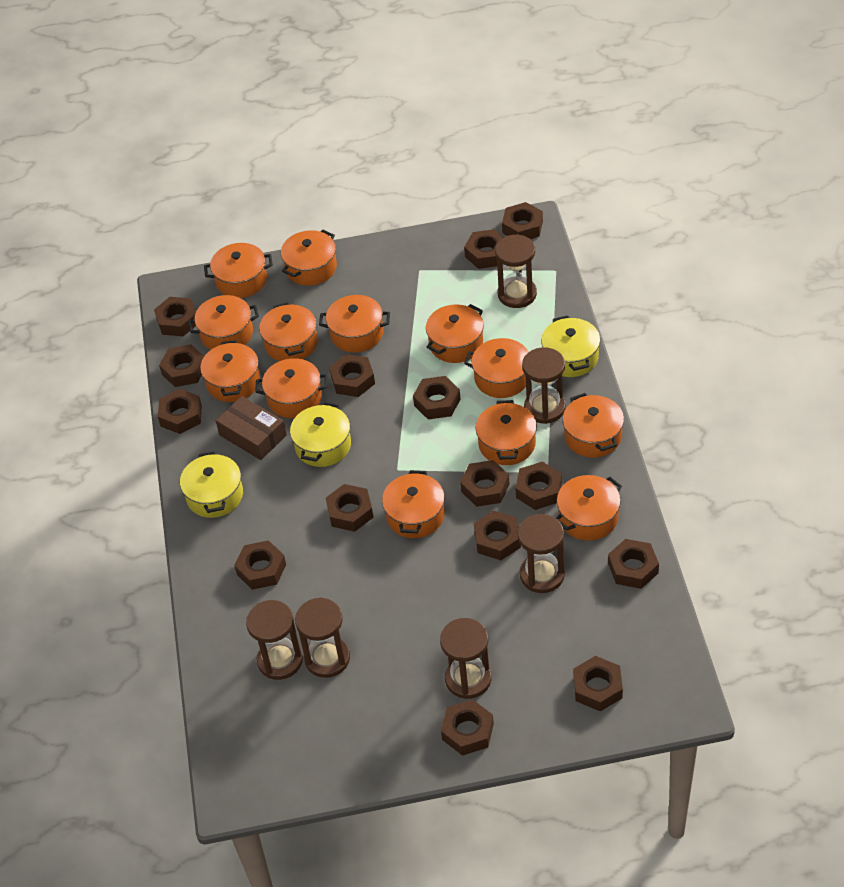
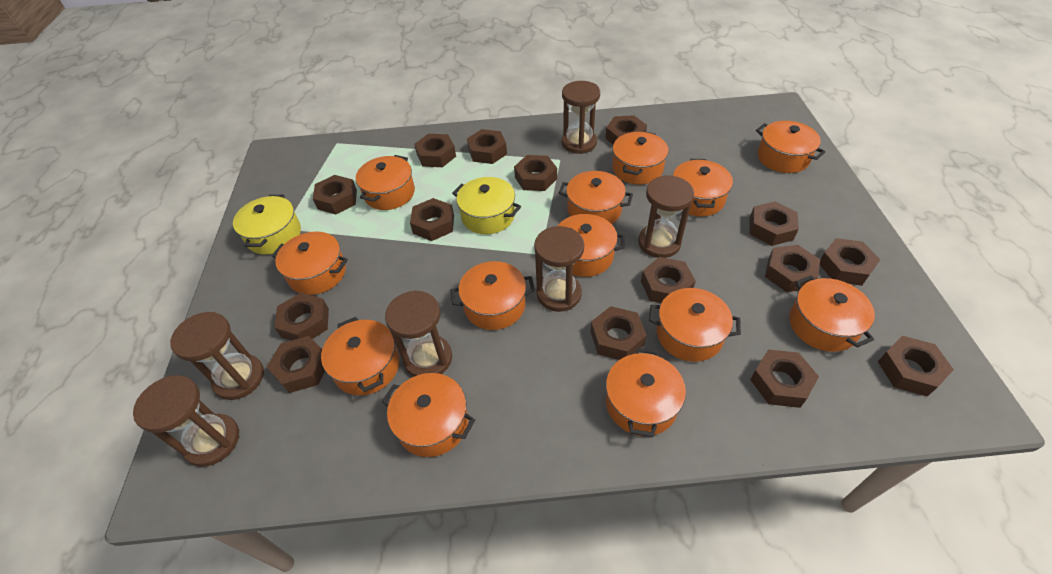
brown box: 1 -> 0
yellow pot: 3 -> 2

